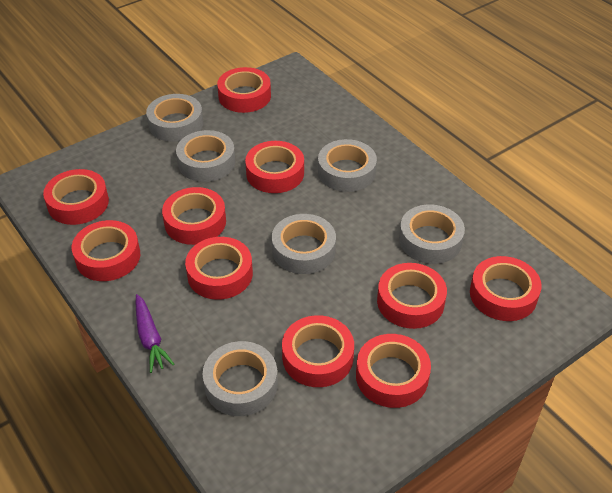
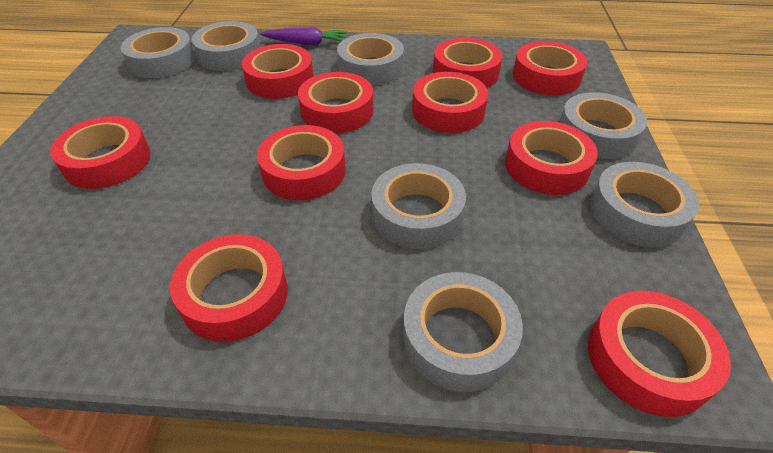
grey tape: 6 -> 7

